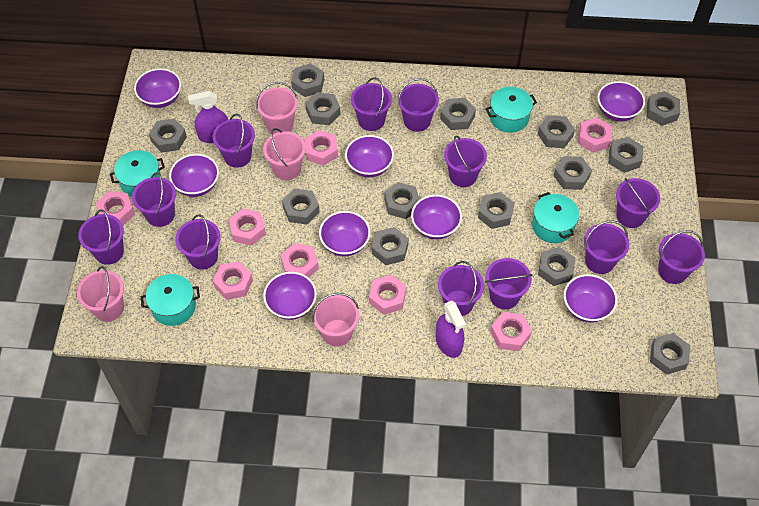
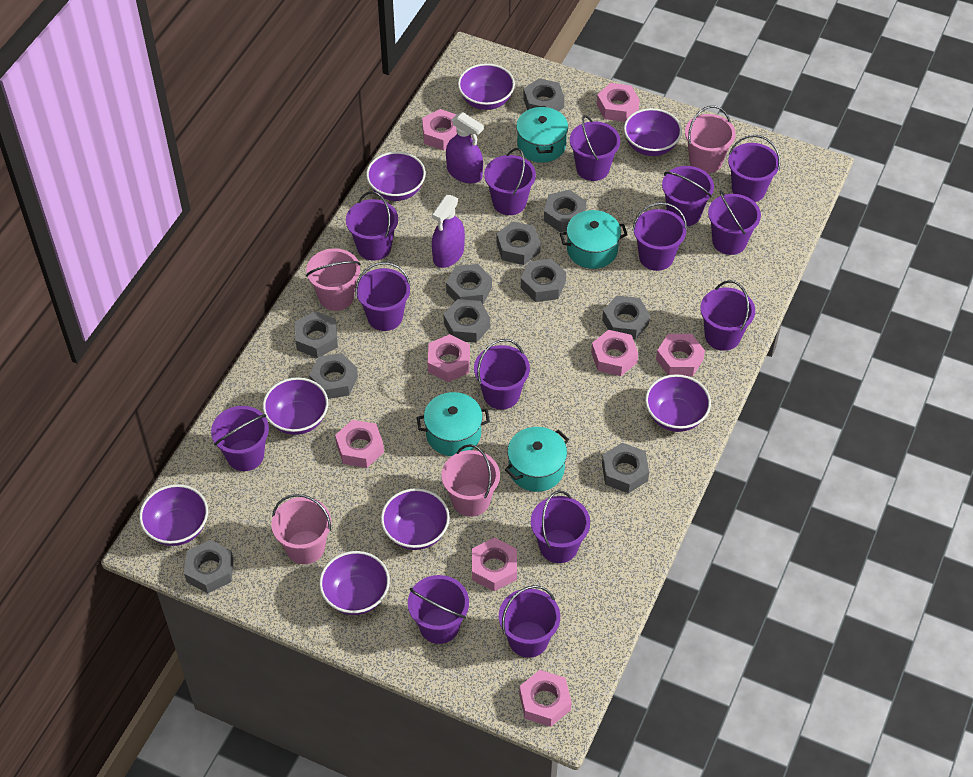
grey nut: 14 -> 11
purple bucket: 12 -> 14

